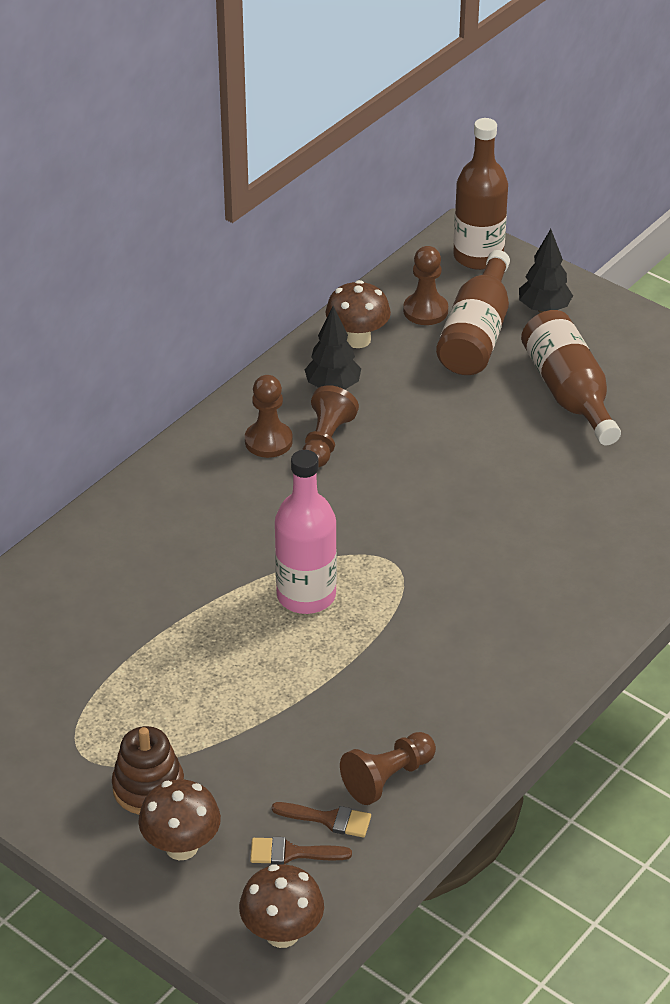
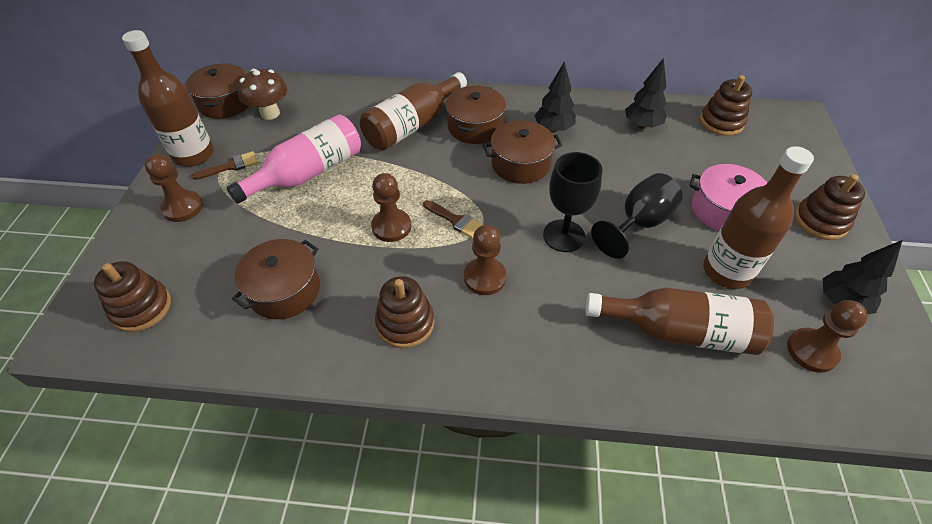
black goblet: 0 -> 2
black tree: 2 -> 3
brown bottle: 3 -> 4
brown mushroom: 3 -> 1
brown pot: 0 -> 4
brown stacking toy: 1 -> 4
pink pot: 0 -> 1

